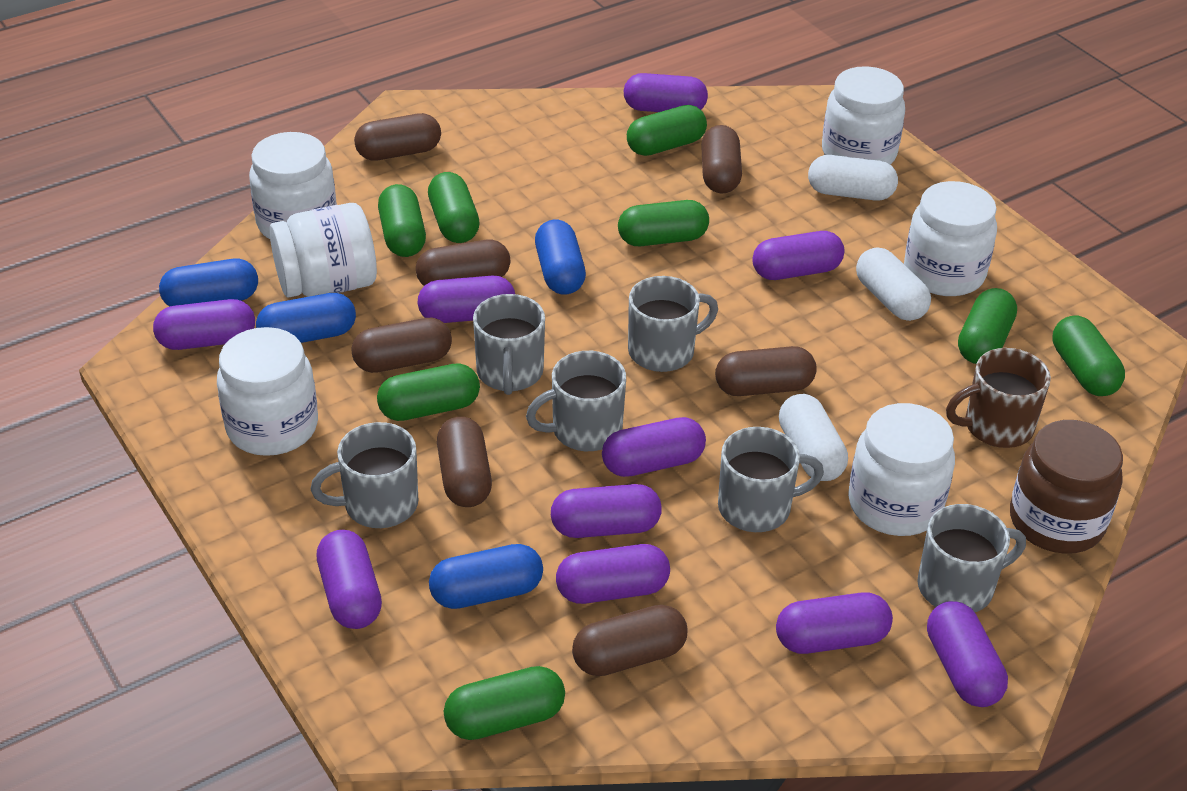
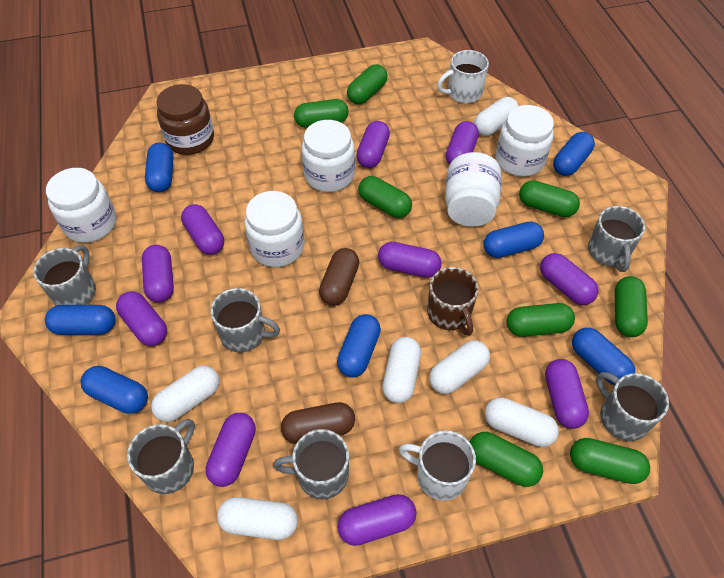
blue capsule: 4 -> 7
brown capsule: 7 -> 2
white capsule: 3 -> 6
white jar: 6 -> 5
white mug: 0 -> 2

